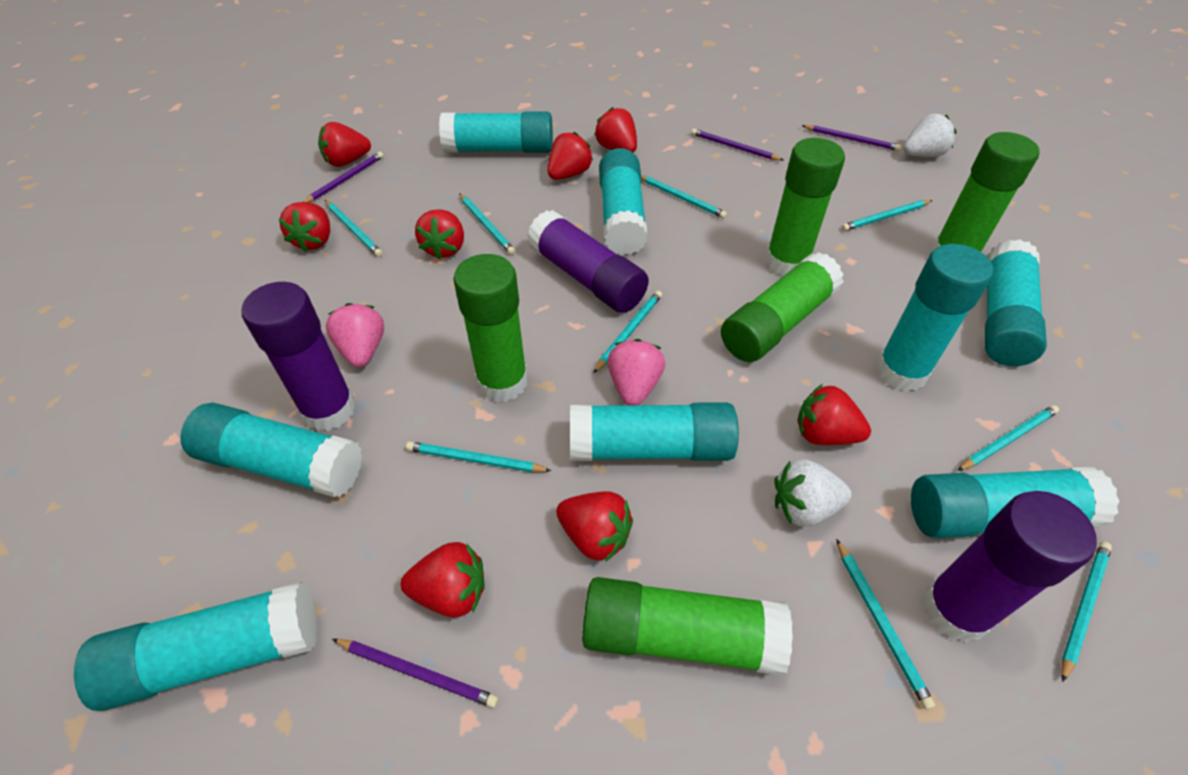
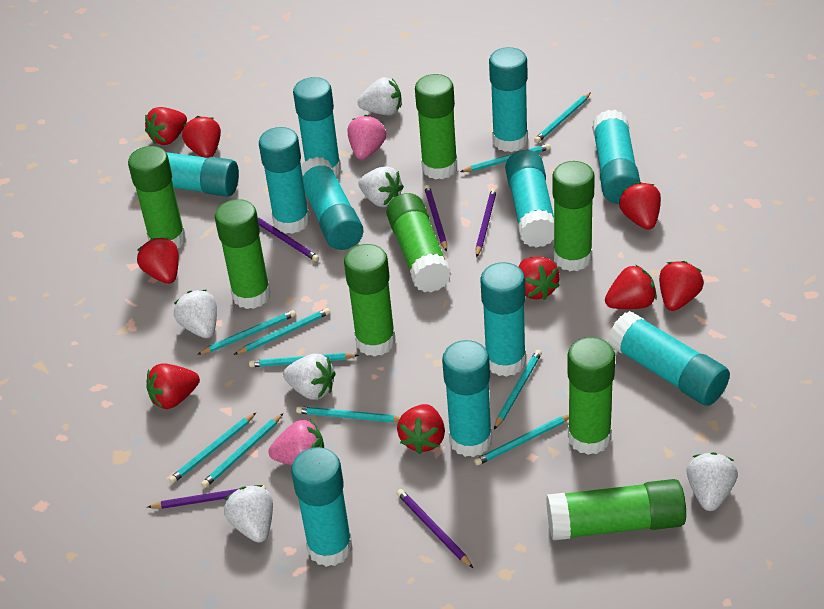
green glue stick: 5 -> 8
purple glue stick: 3 -> 0
purple pencil: 4 -> 5
red strawberry: 8 -> 9
turquoise glue stick: 8 -> 11
turquoise pencil: 9 -> 10
white strawberry: 2 -> 6

